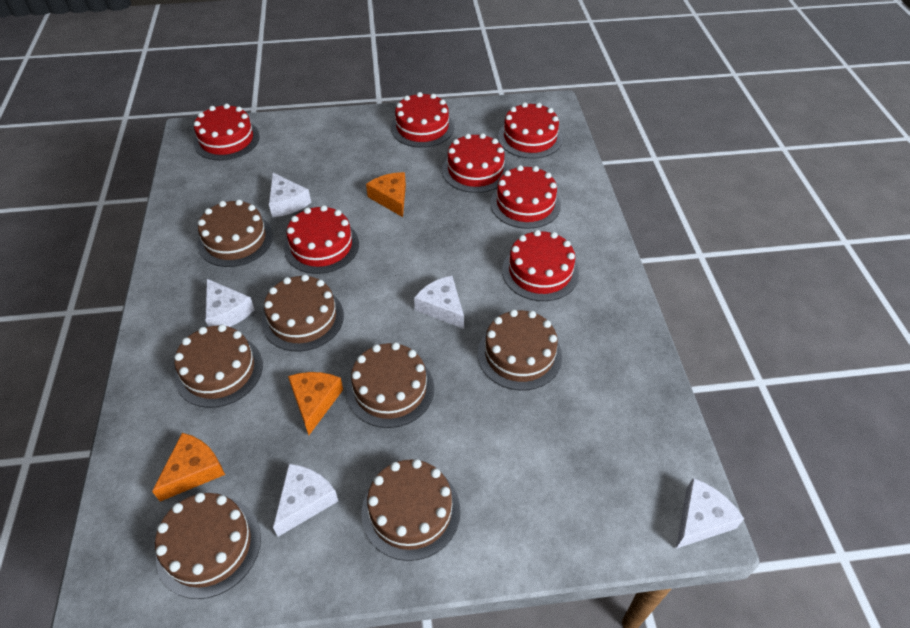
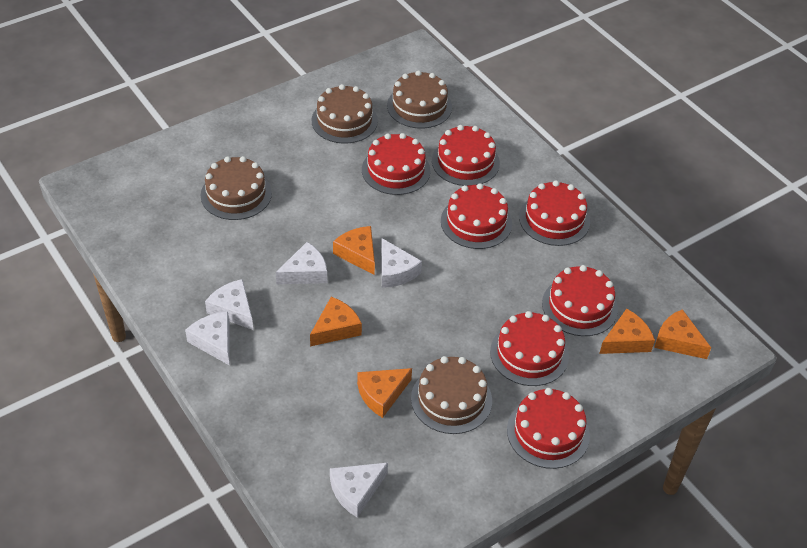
brown cake: 7 -> 4
orange cheese: 3 -> 5

